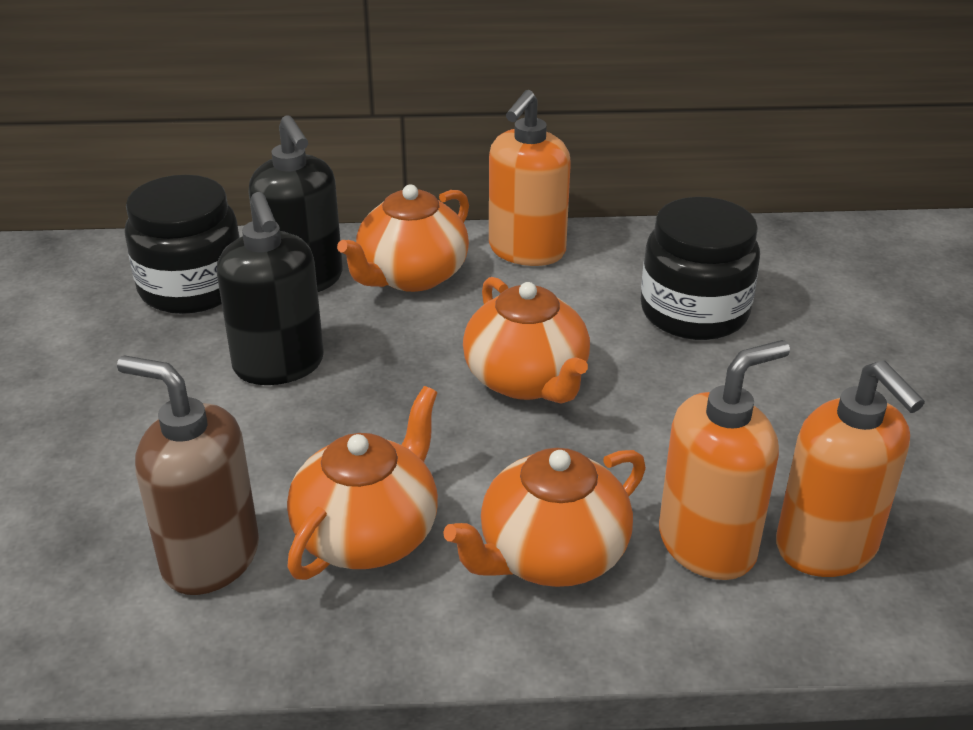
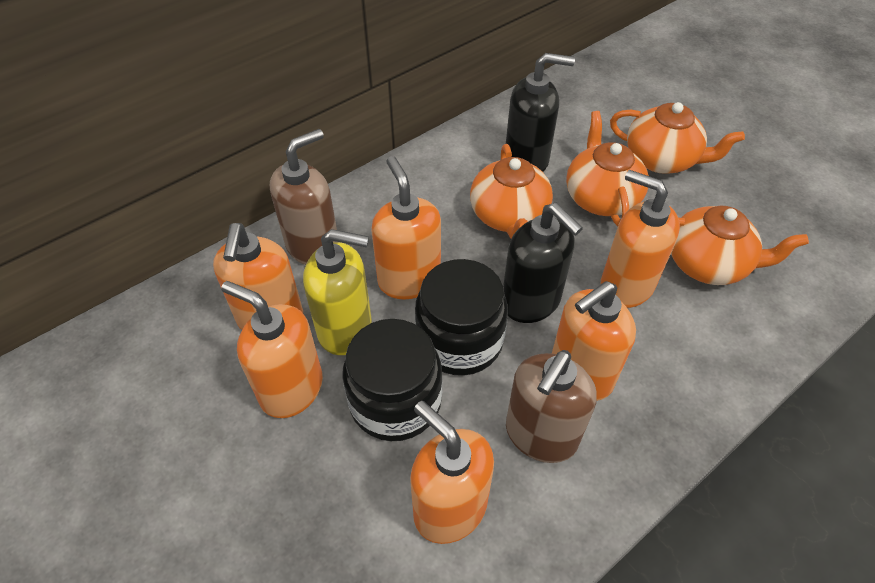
brown soap dispenser: 1 -> 2
orange soap dispenser: 3 -> 6
yellow soap dispenser: 0 -> 1

